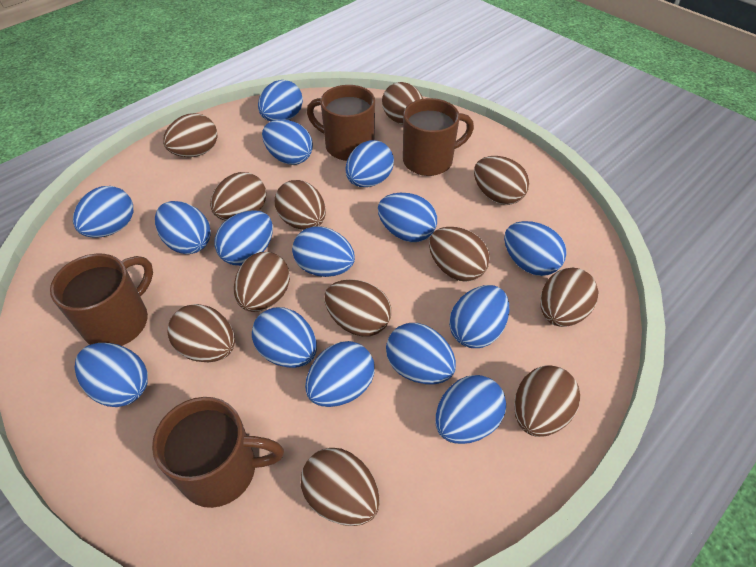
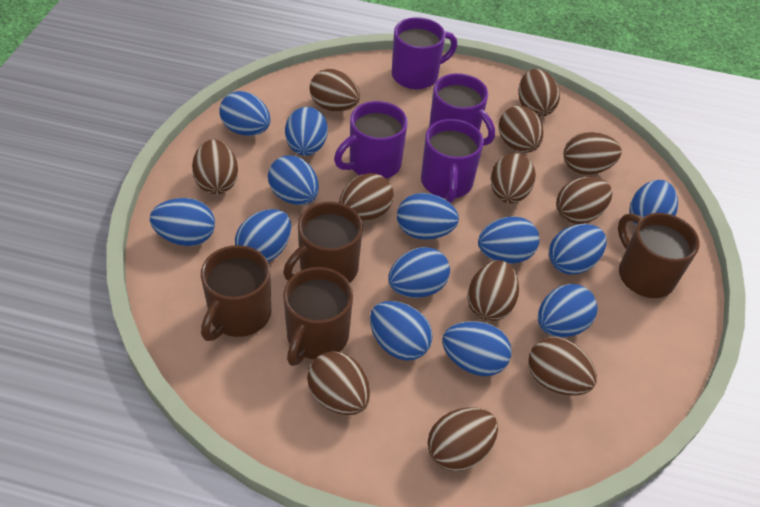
blue egg: 15 -> 13
purple mug: 0 -> 4

